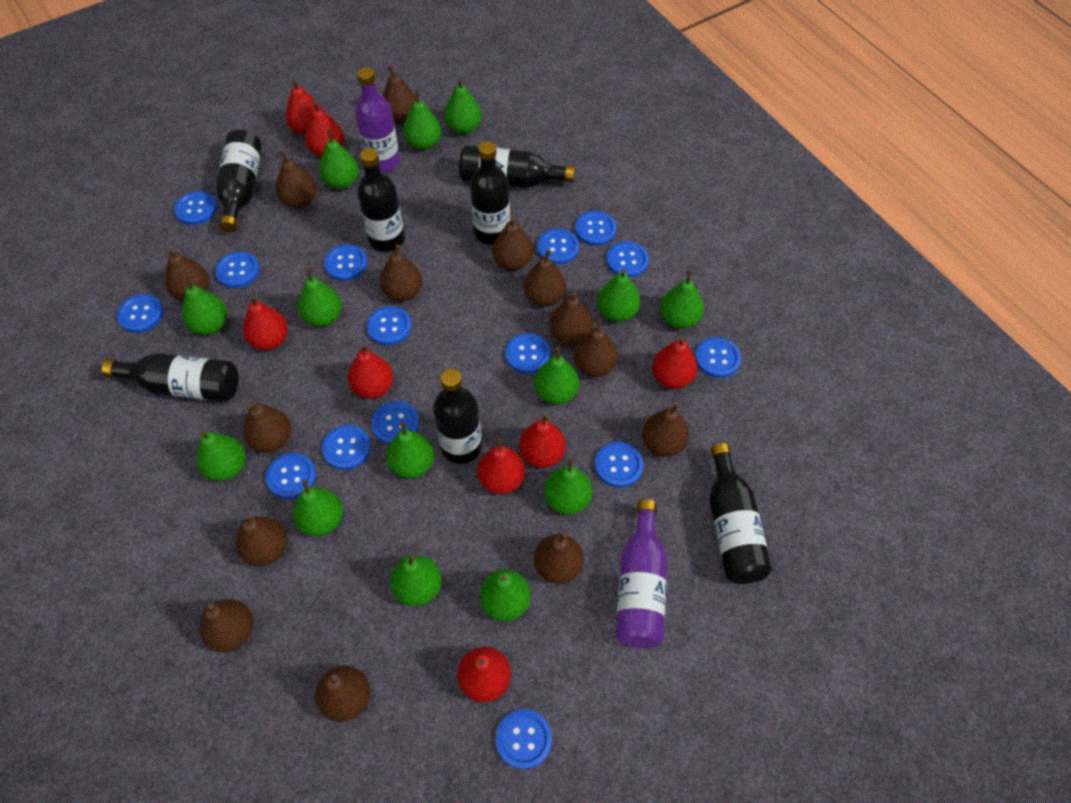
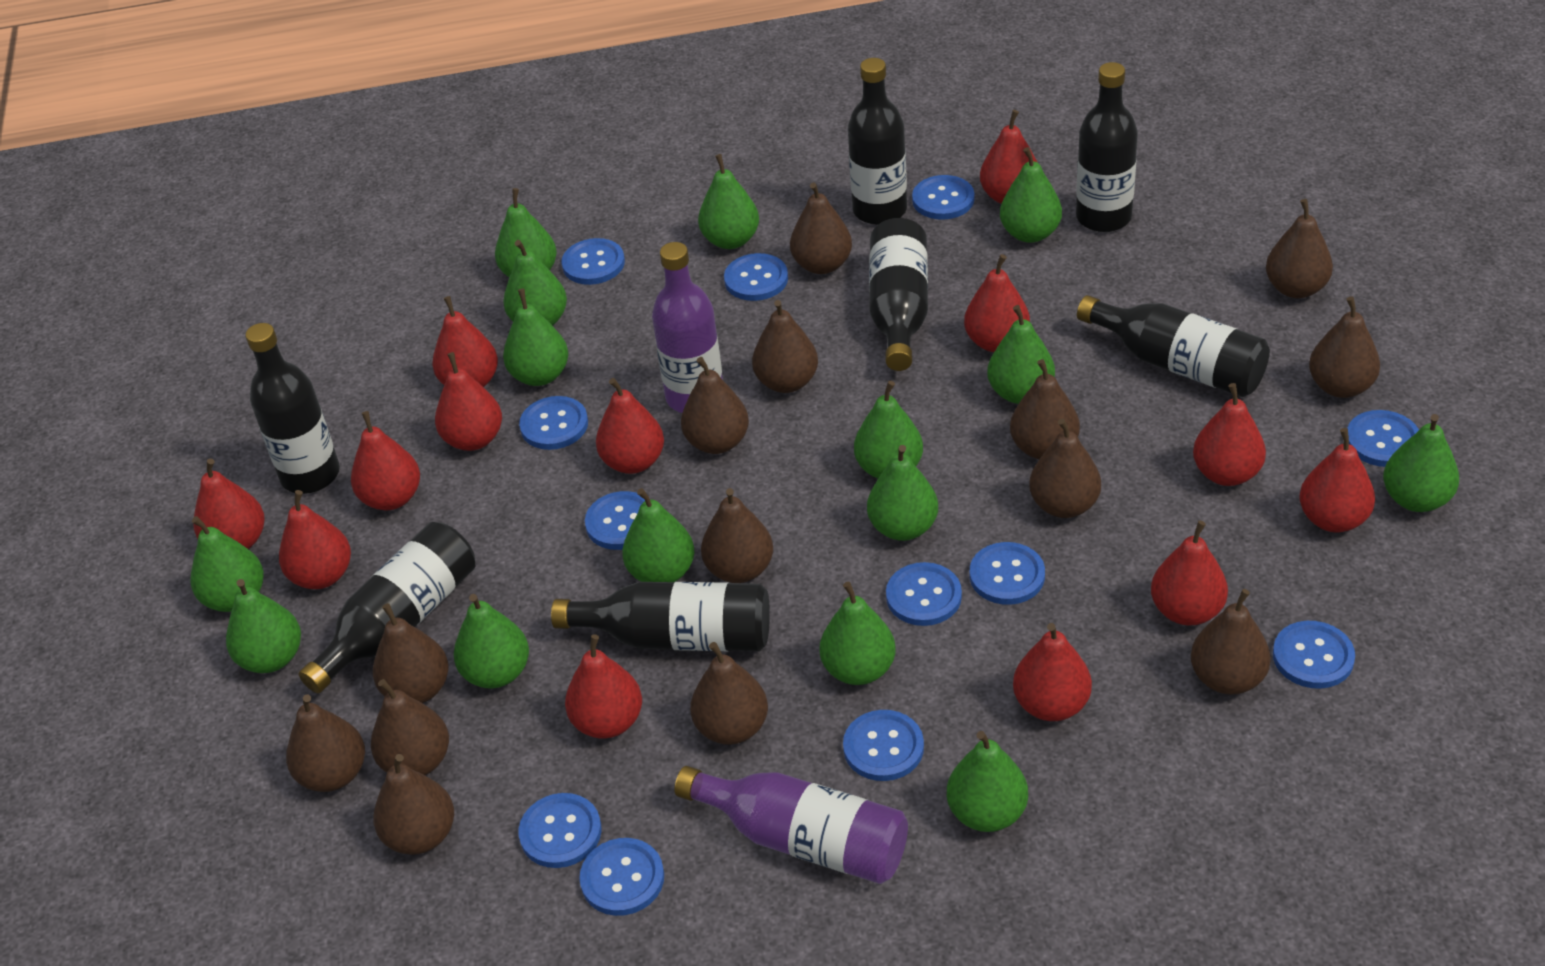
blue button: 15 -> 12
green pear: 14 -> 15
red pear: 8 -> 13

